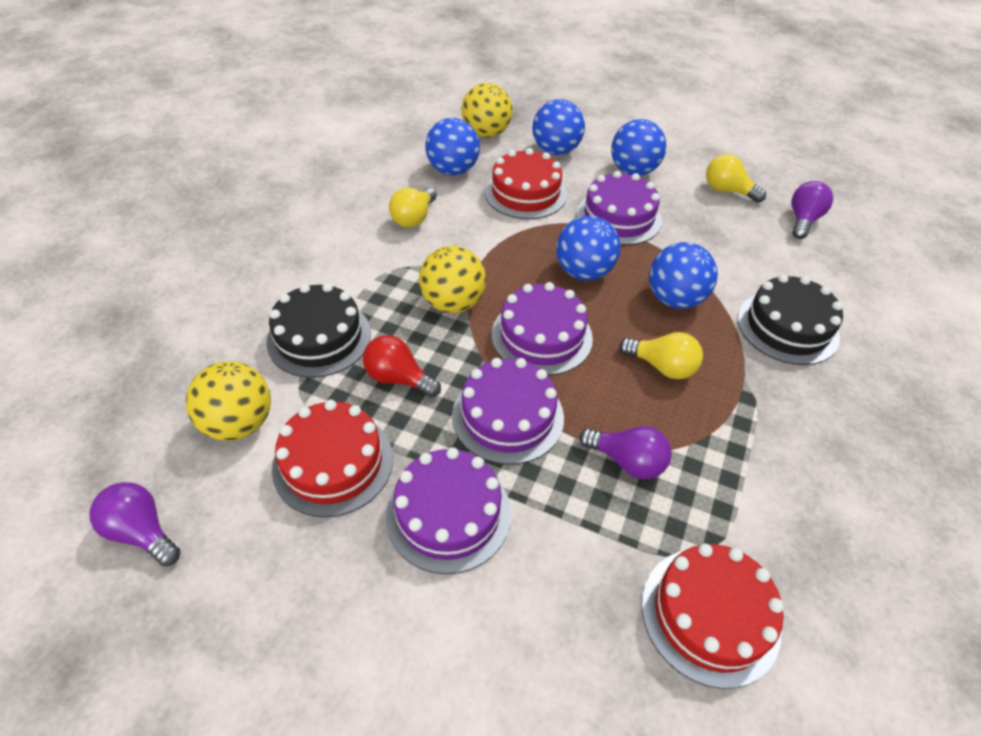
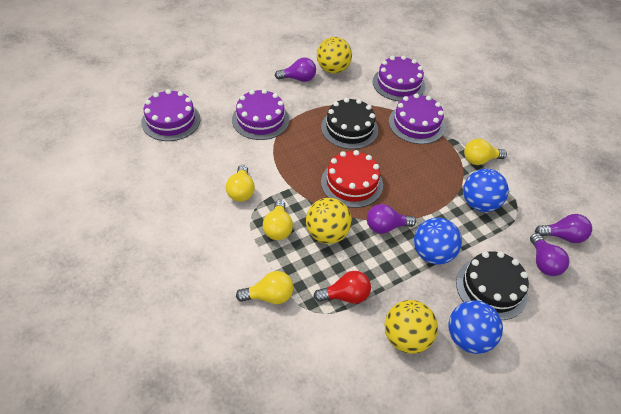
blue ball: 5 -> 3
purple light bulb: 3 -> 4
red cake: 3 -> 1
yellow light bulb: 3 -> 4

